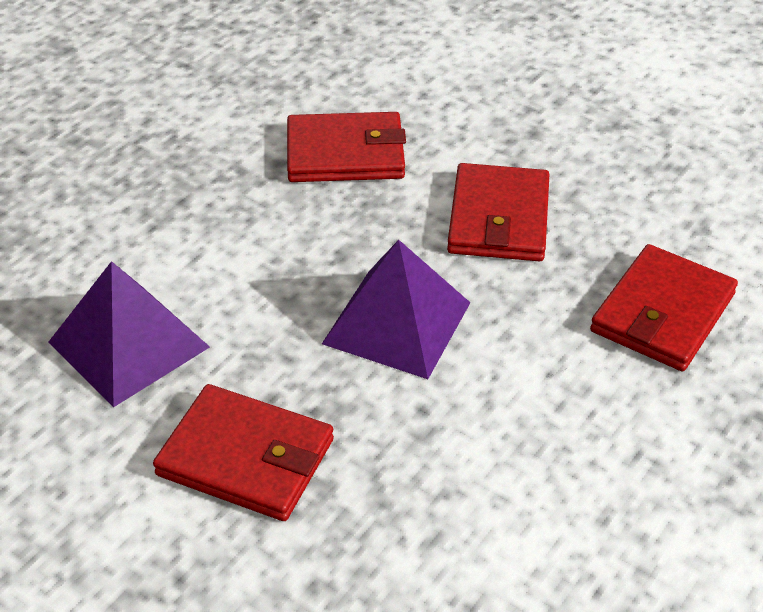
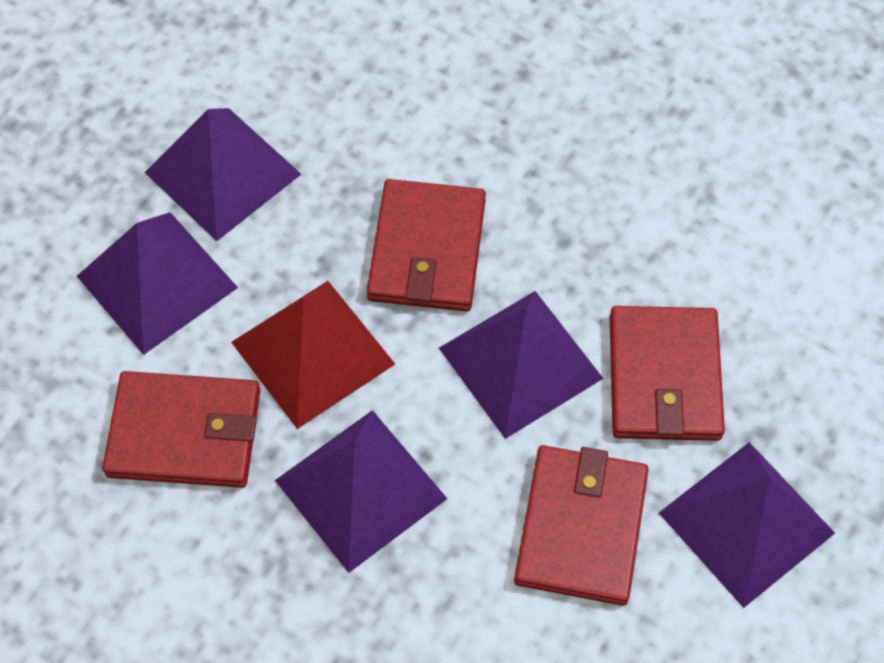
purple pyramid: 2 -> 5
red pyramid: 0 -> 1

